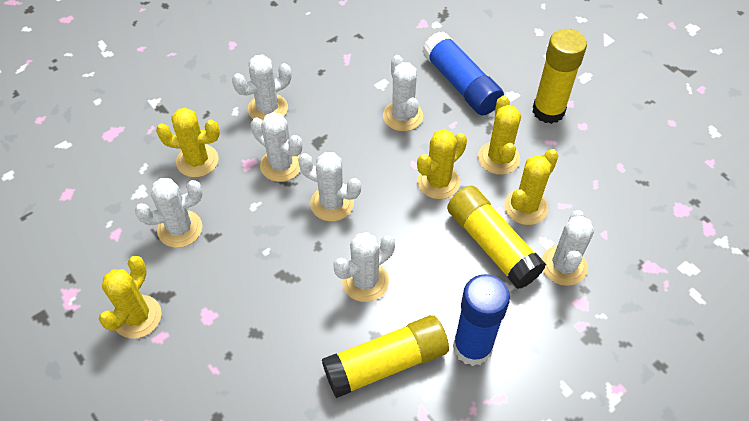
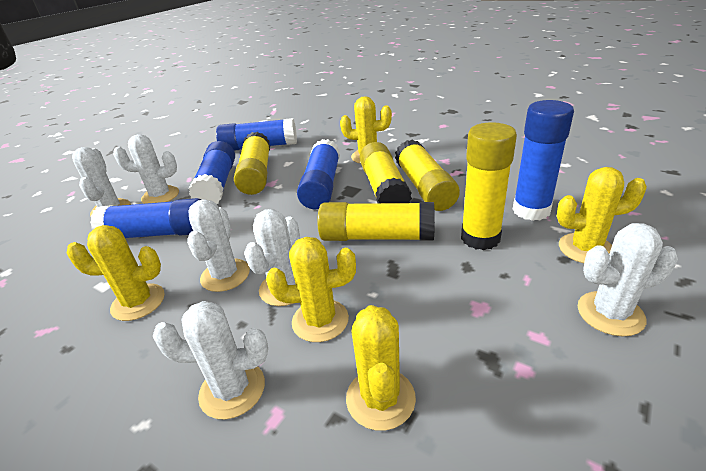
blue glue stick: 2 -> 5
white cactus: 7 -> 6
yellow glue stick: 3 -> 5

